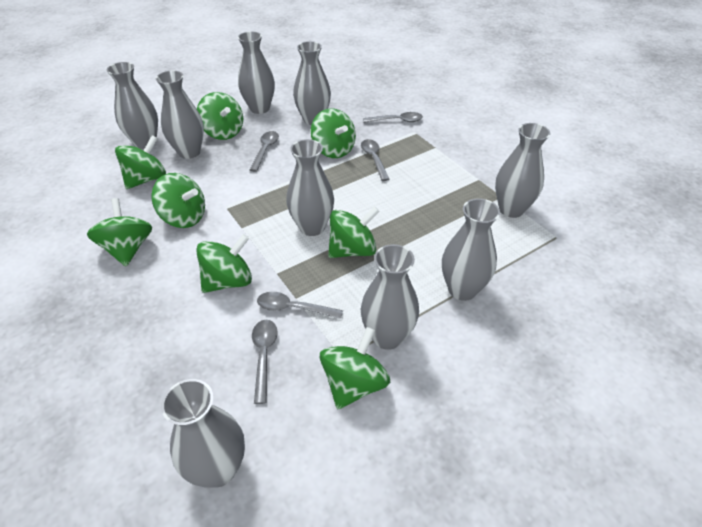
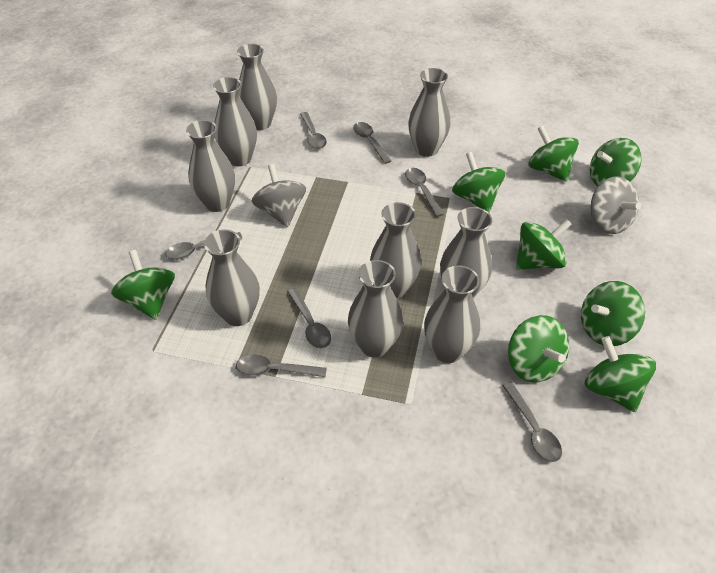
grey spinning top: 0 -> 2
grey spoon: 5 -> 7

